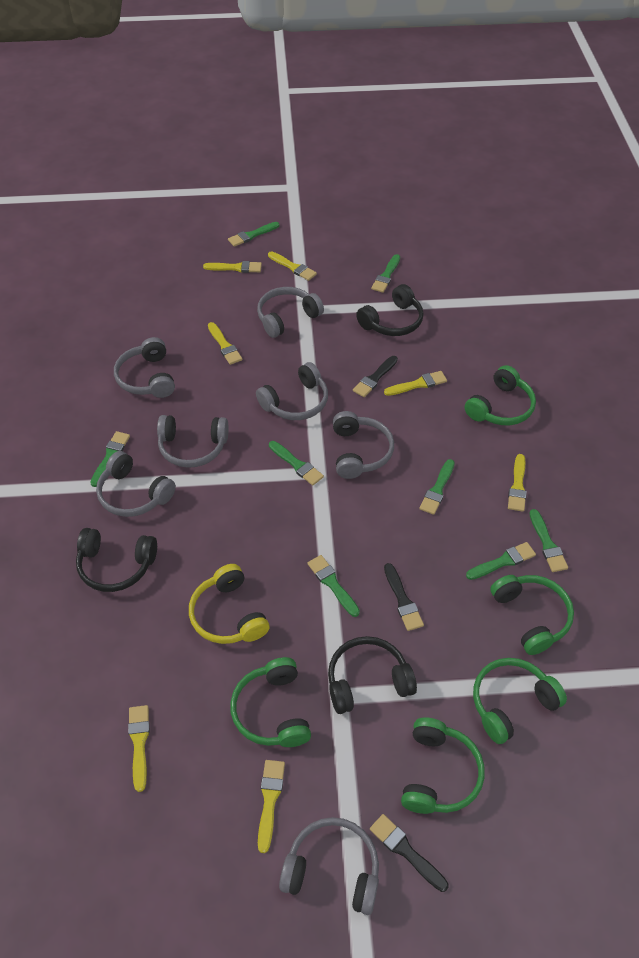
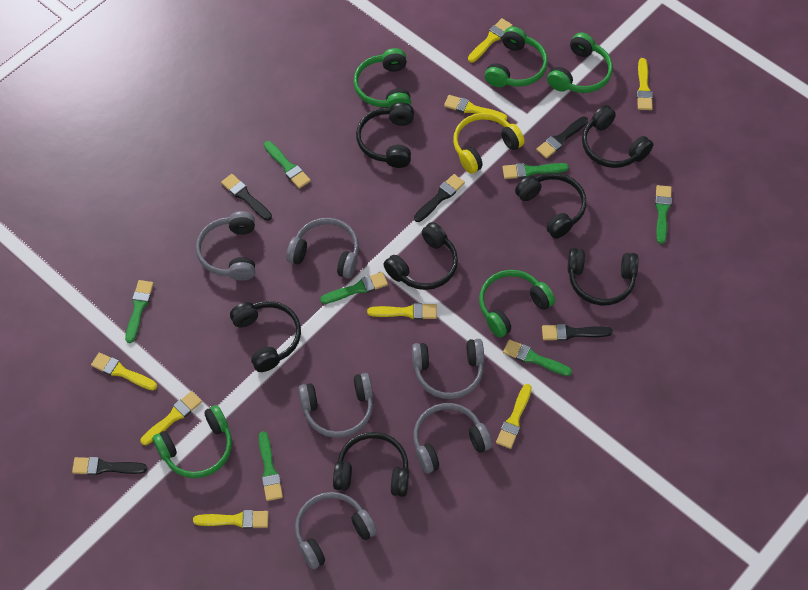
black brush: 3 -> 5
black headphones: 3 -> 7
green brush: 8 -> 7
grey headphones: 7 -> 6
yellow brush: 7 -> 8

